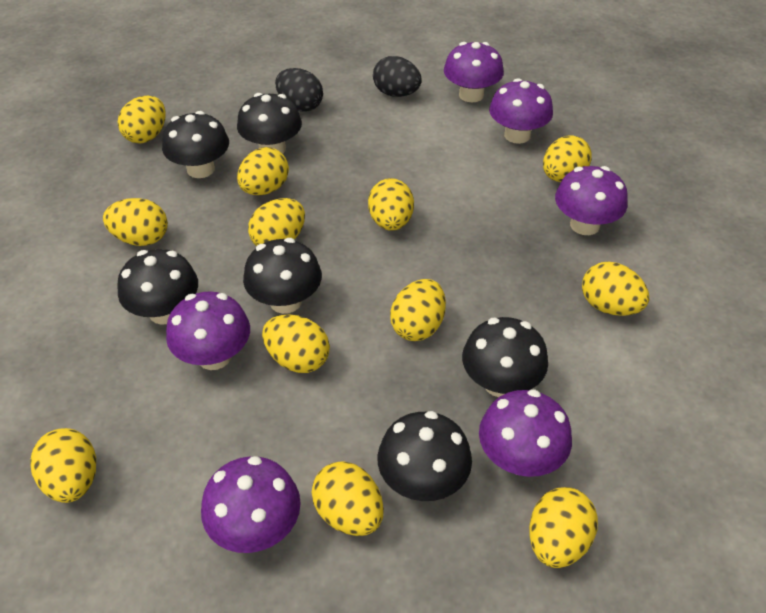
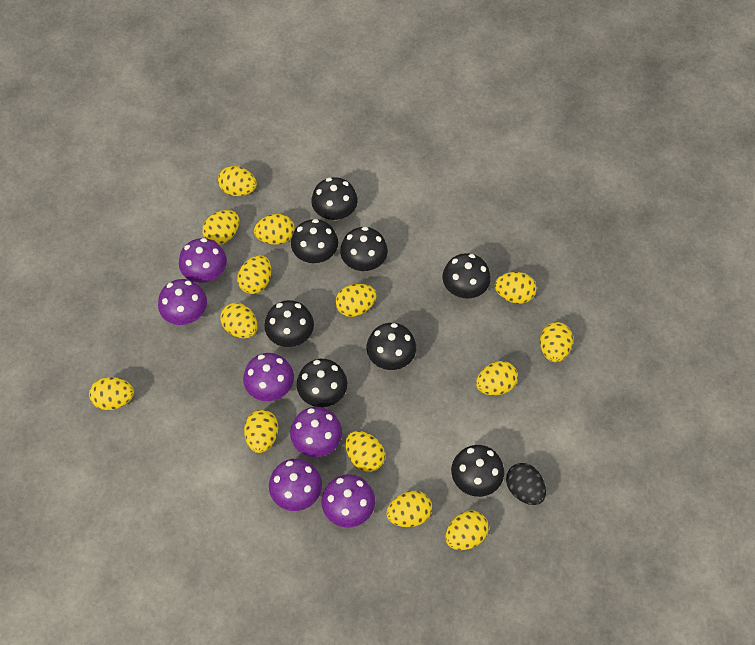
black egg: 2 -> 1
black mushroom: 6 -> 8
yellow egg: 12 -> 14

